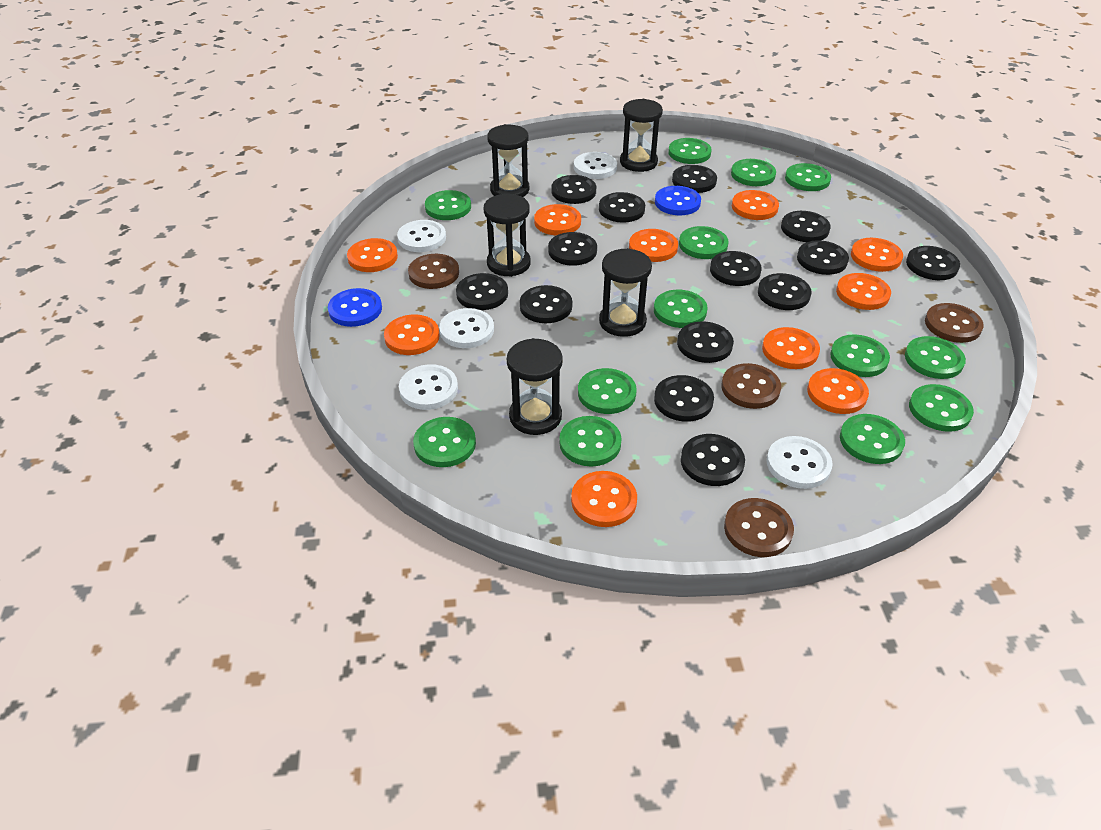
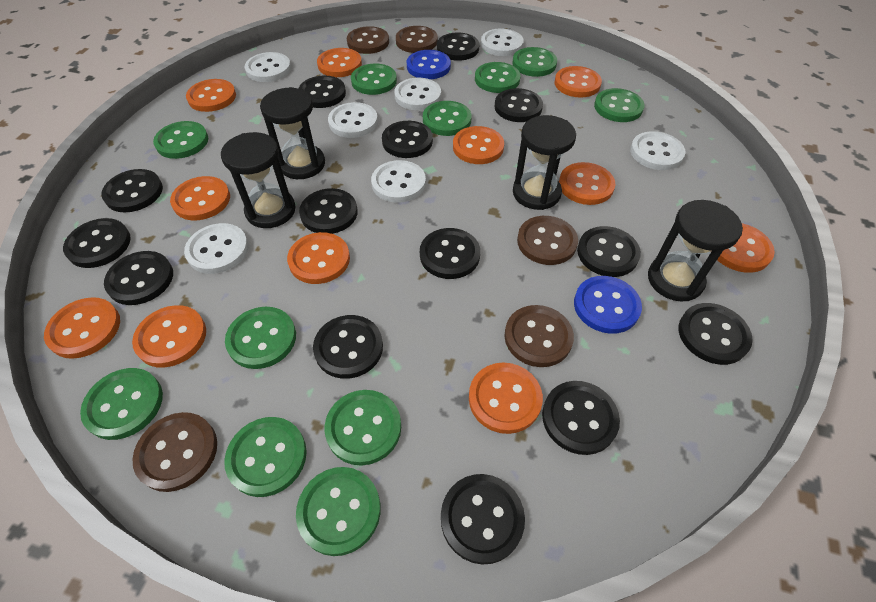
black hourglass: 5 -> 4
brown button: 4 -> 5
green button: 13 -> 11
orange button: 10 -> 11
white button: 5 -> 7

